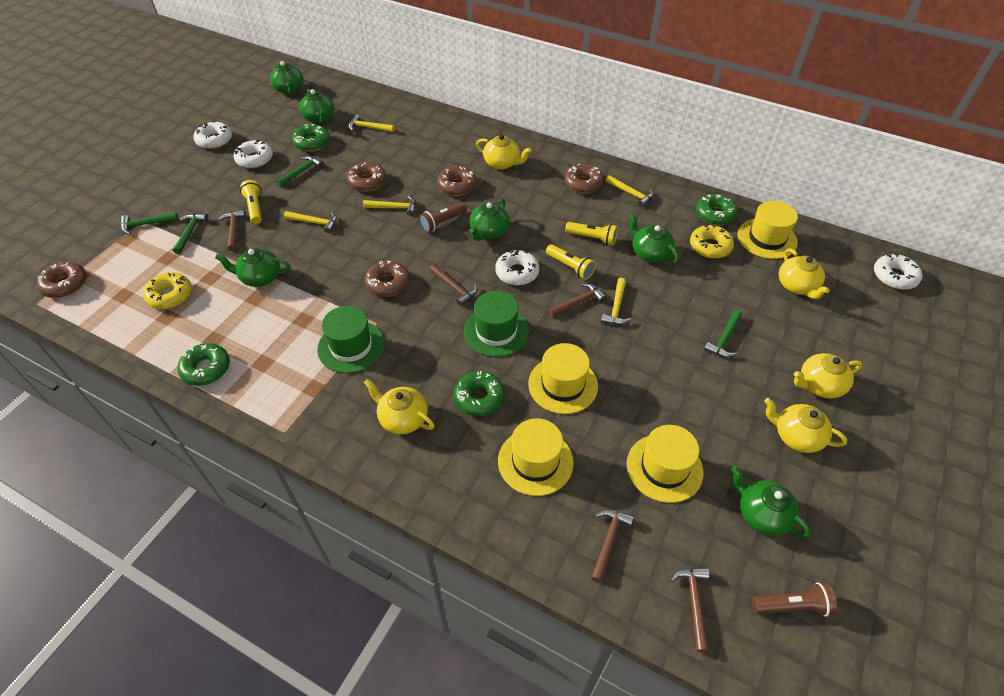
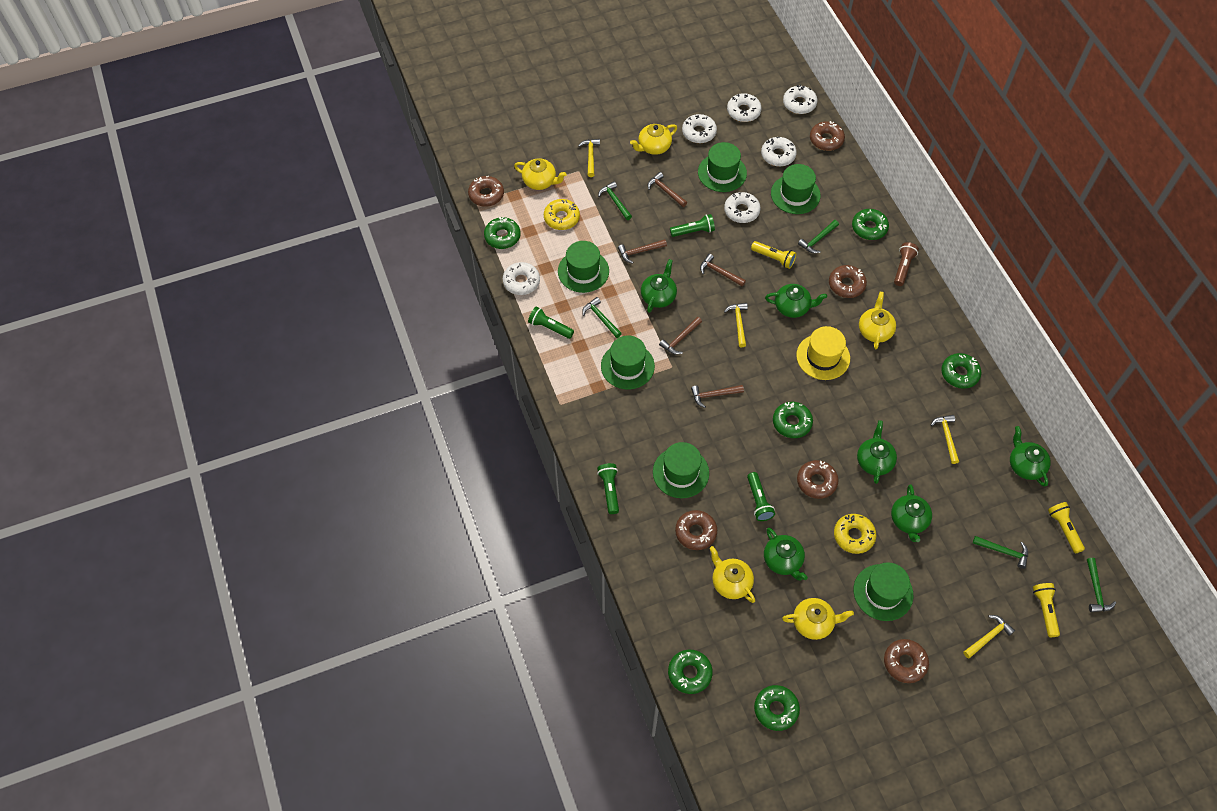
brown donut: 5 -> 6
brown flashlight: 2 -> 1
green donut: 4 -> 6
green flashlight: 0 -> 4
green hammer: 4 -> 5
green hat: 2 -> 6
white donut: 4 -> 6
yellow hammer: 5 -> 4
yellow hat: 4 -> 1

